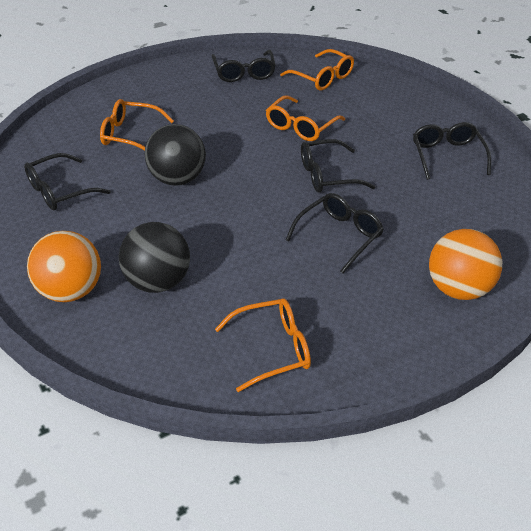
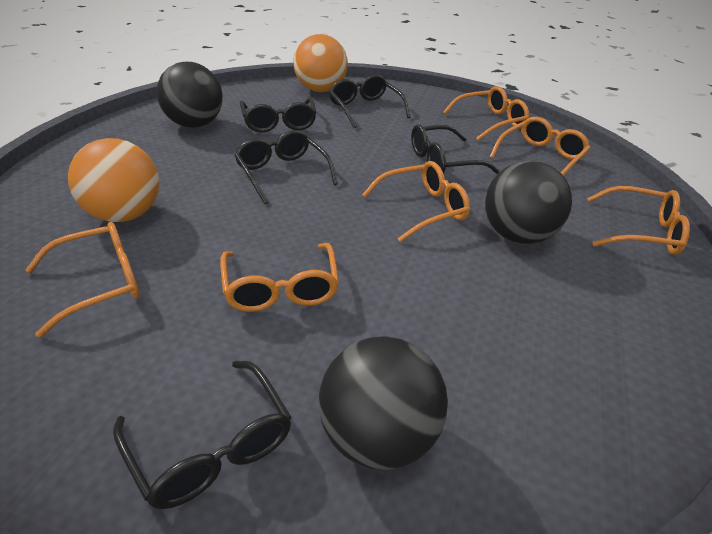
black ball: 2 -> 3
orange glasses: 4 -> 6

